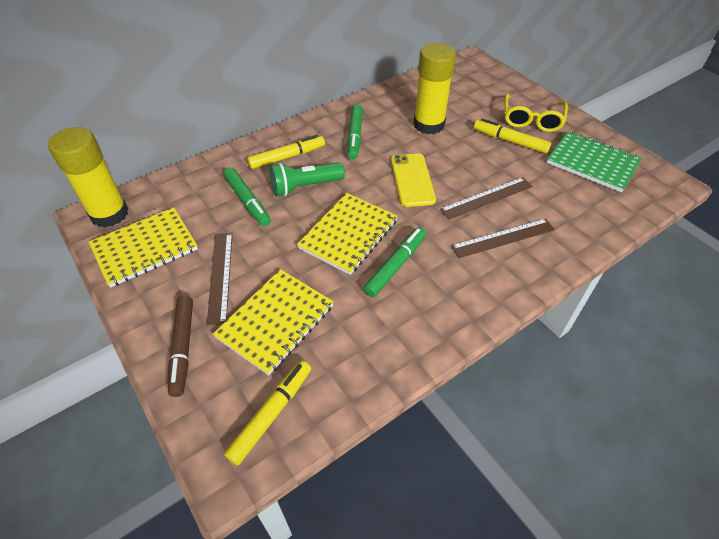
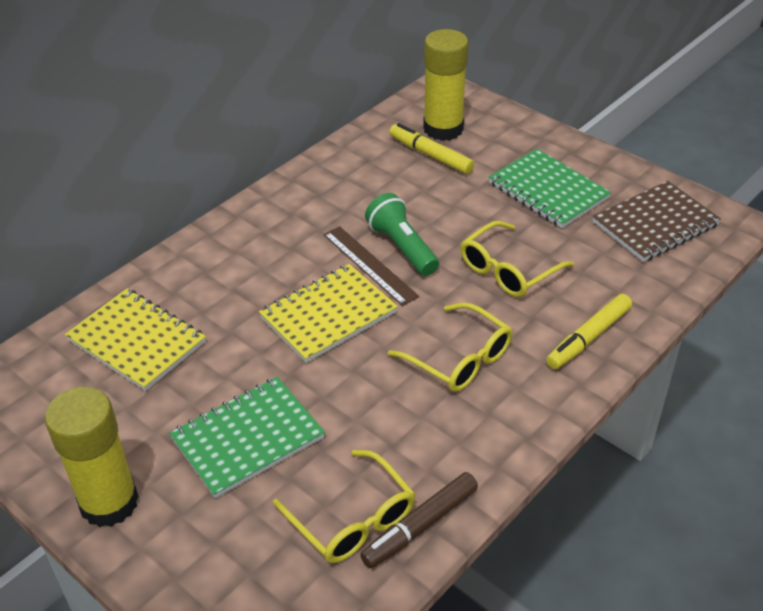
brown notebook: 0 -> 1
brown ruler: 3 -> 1
green marker: 3 -> 0
green notebook: 1 -> 2
yellow glasses: 1 -> 3
yellow marker: 3 -> 2
yellow notebook: 3 -> 2
yellow phone: 1 -> 0

